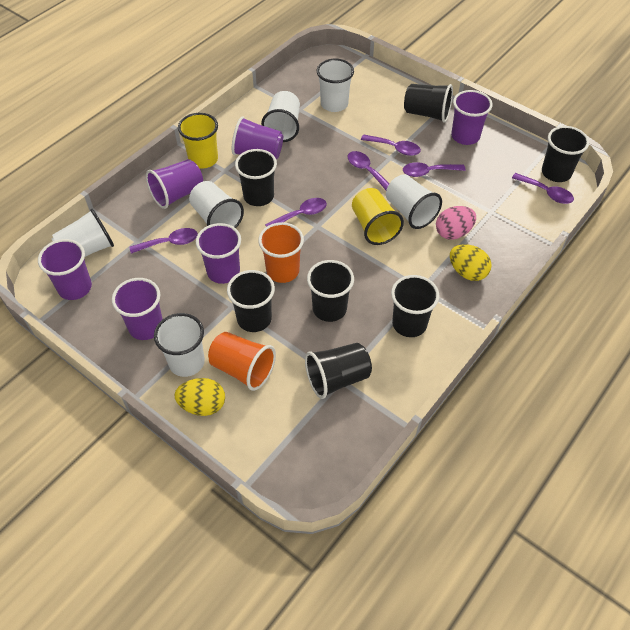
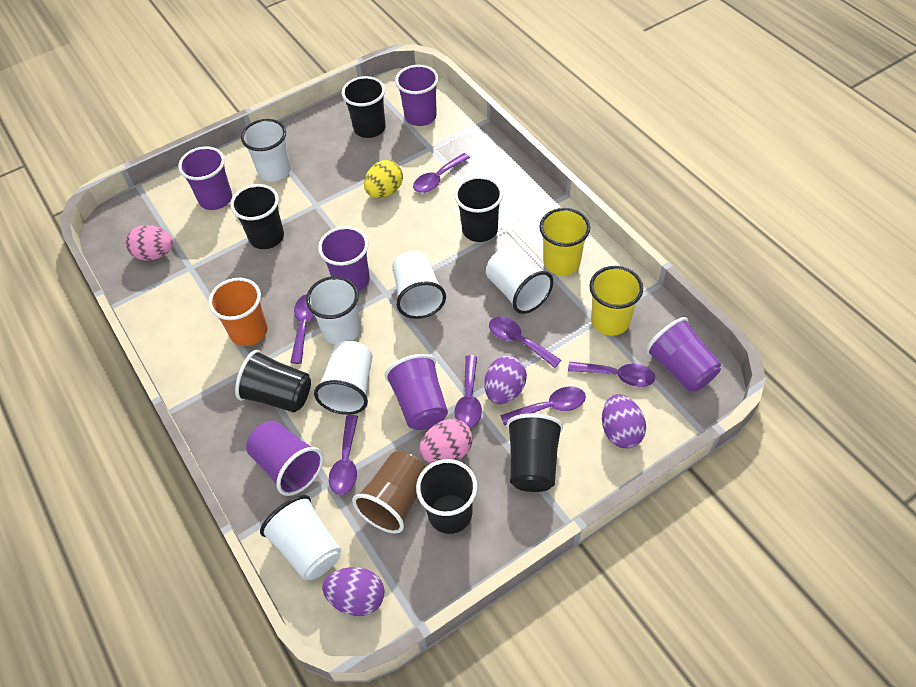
black cup: 7 -> 6
brown cup: 0 -> 1
orange cup: 2 -> 1
pink egg: 1 -> 2
purple egg: 0 -> 3
purple spoon: 6 -> 7
yellow egg: 2 -> 1

